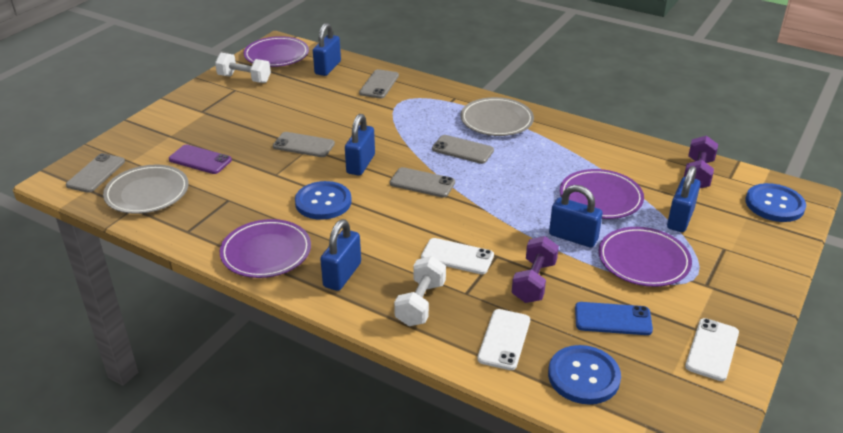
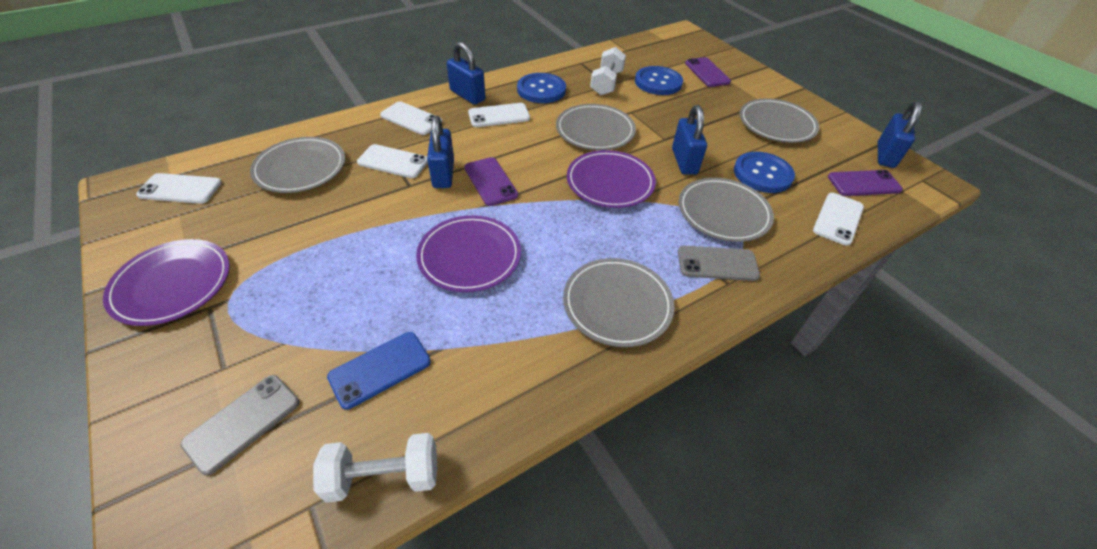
blue padlock: 5 -> 4
grey phone: 5 -> 2
grey plate: 2 -> 5
purple dumbbell: 2 -> 0
purple phone: 1 -> 3
purple plate: 4 -> 3
white phone: 3 -> 5

